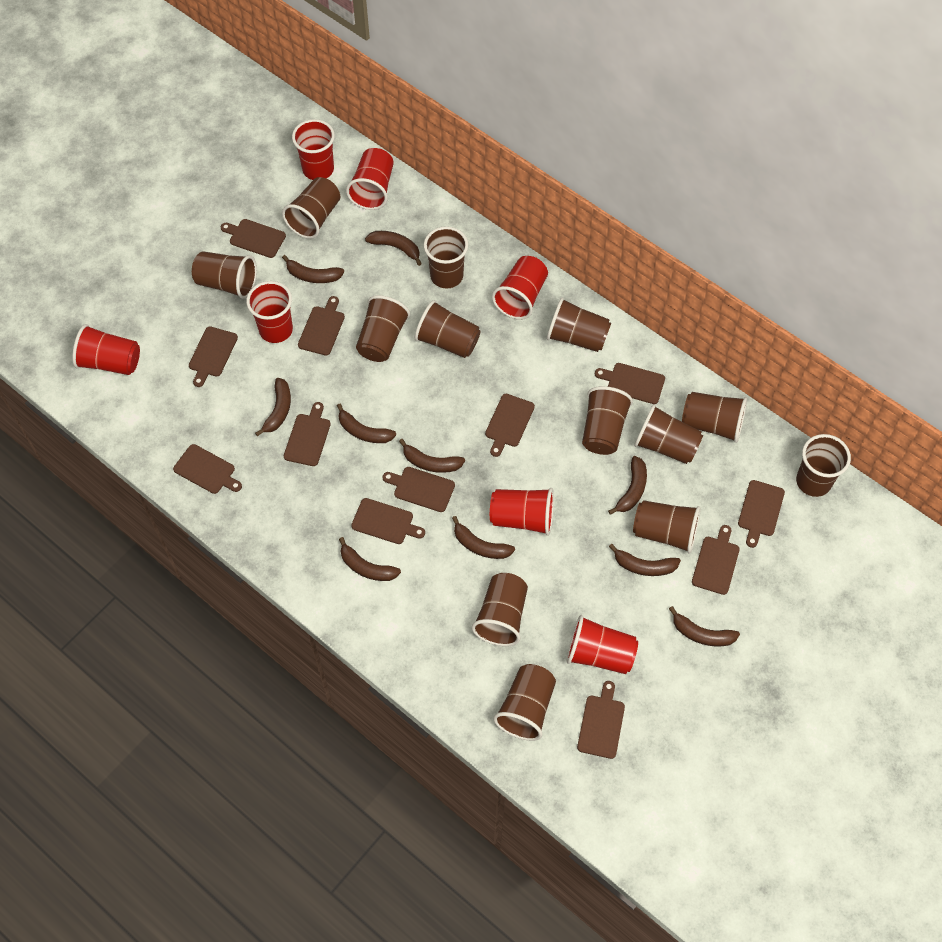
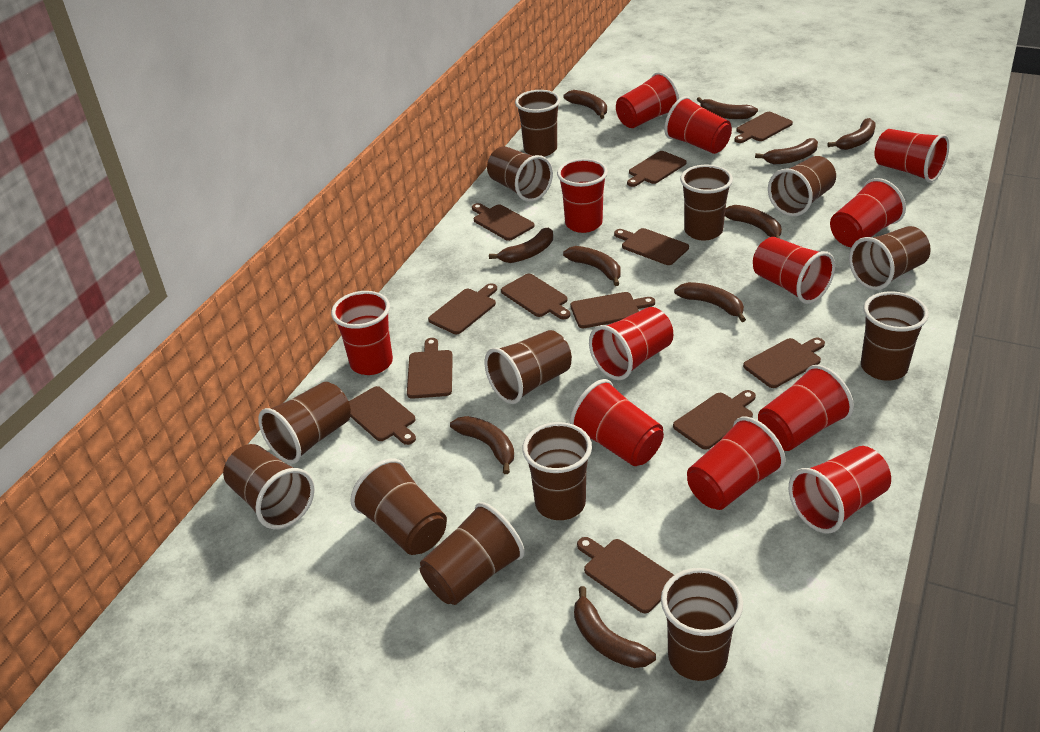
red cup: 7 -> 12

